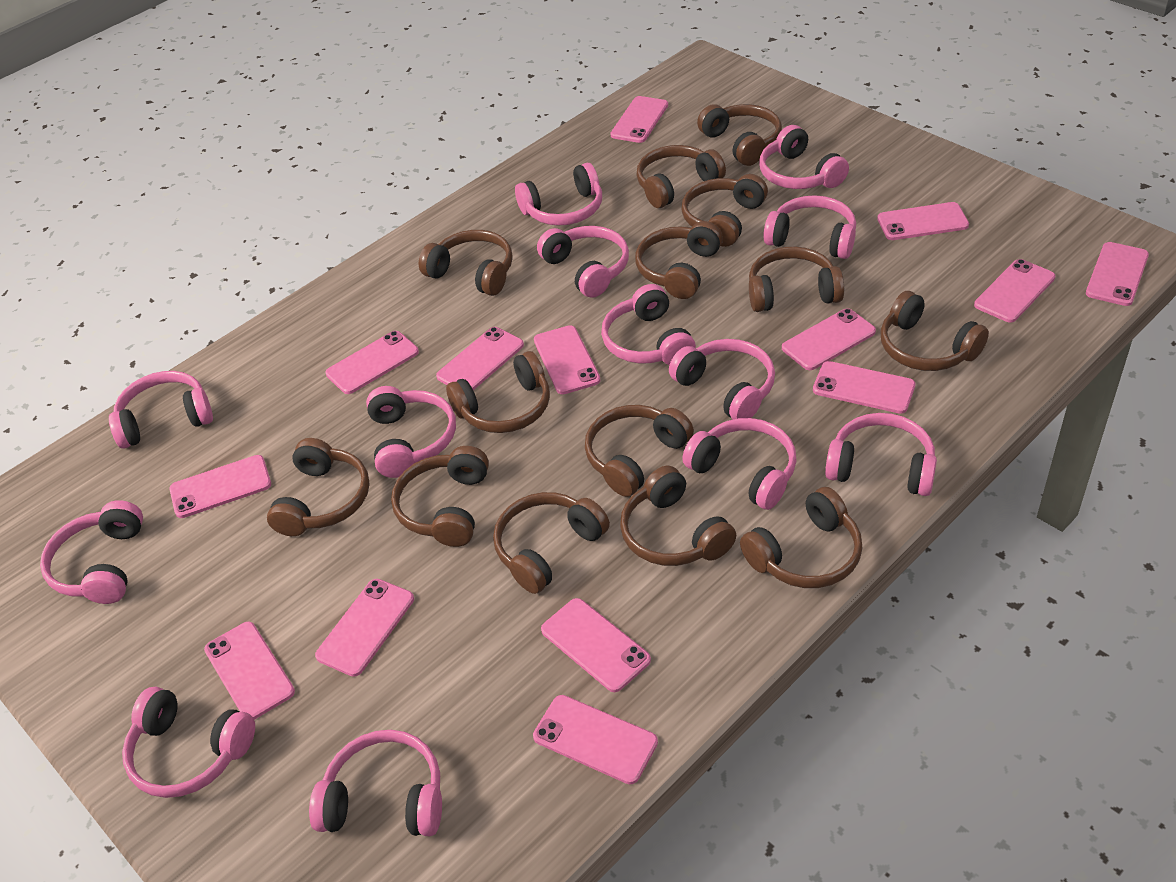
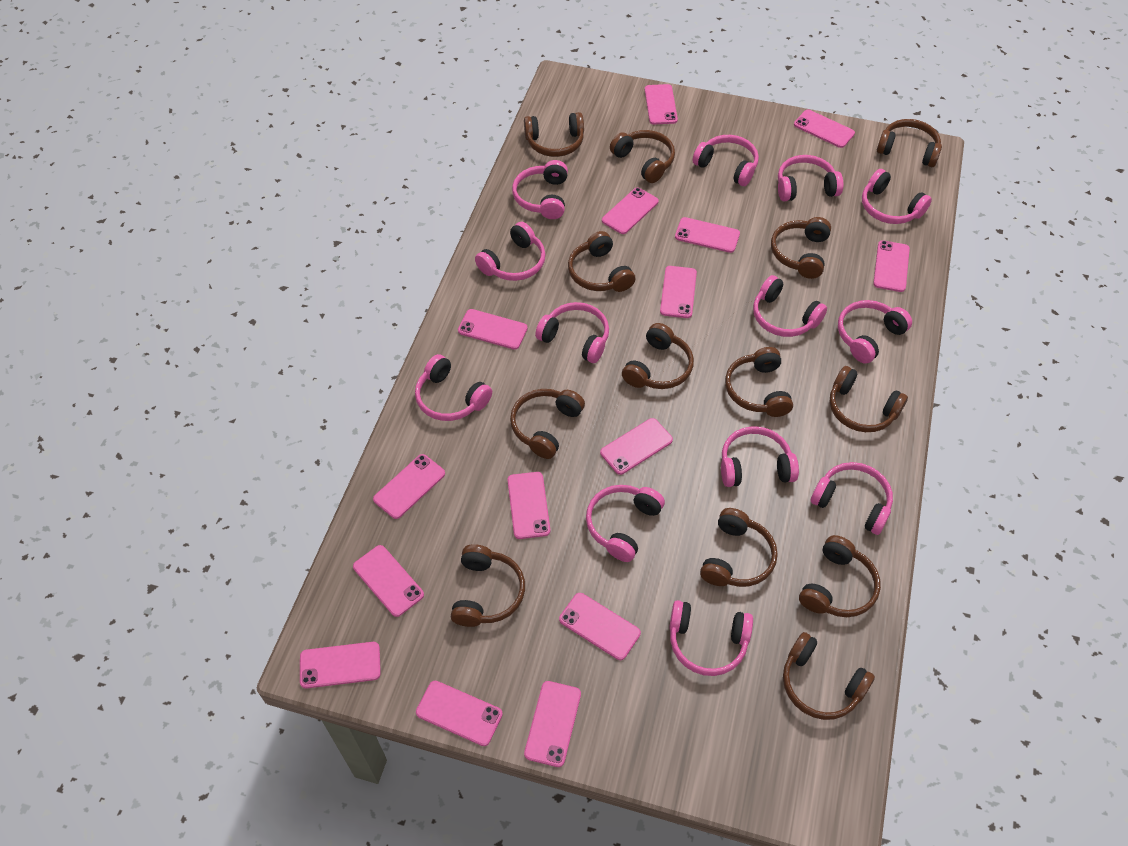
brown headphones: 14 -> 13
pink phone: 14 -> 15

